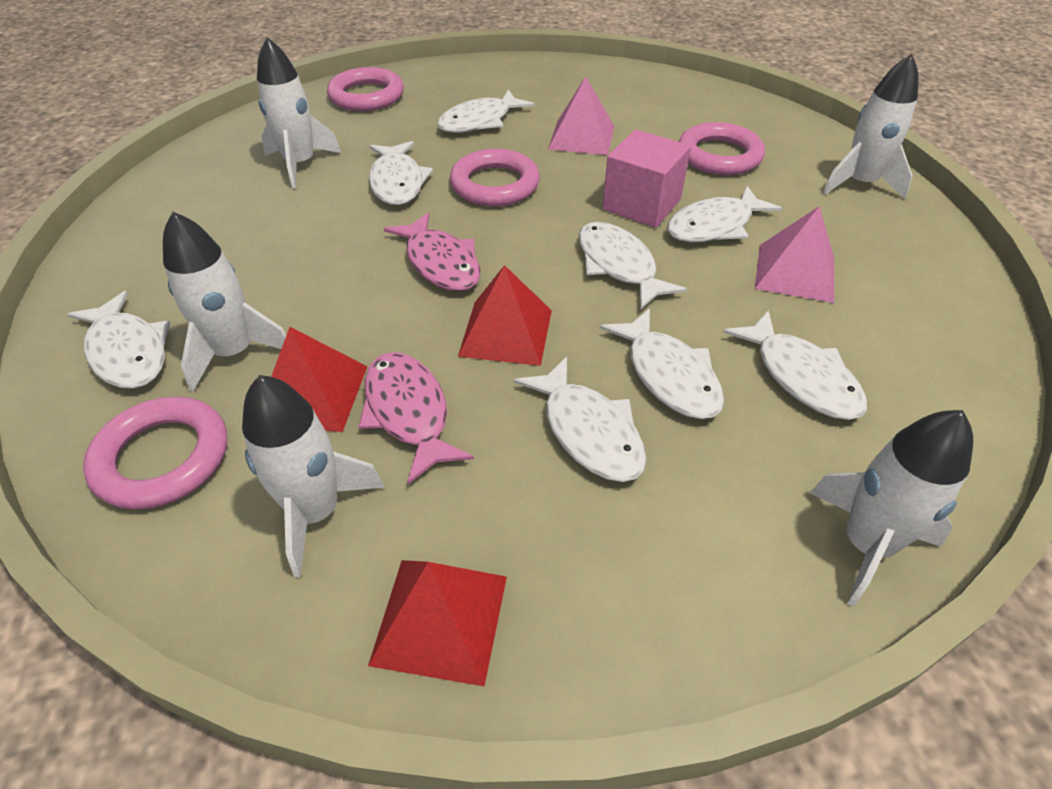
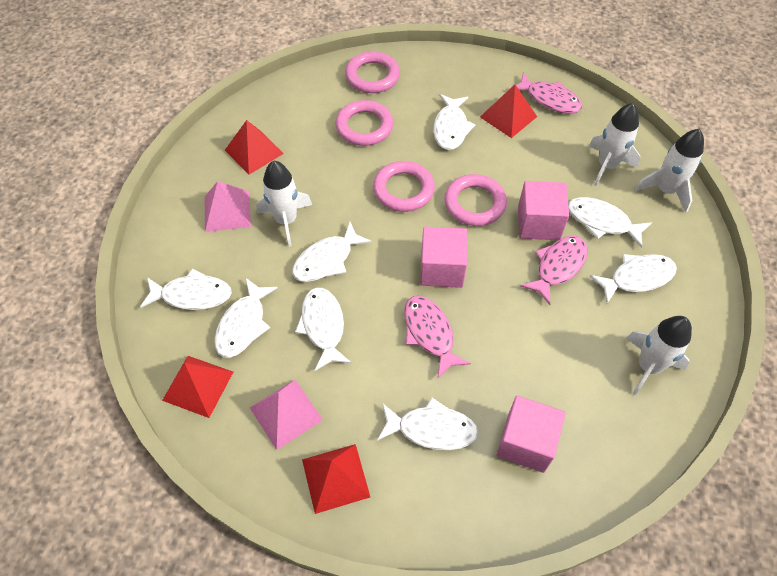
pink cube: 1 -> 3
pink fish: 2 -> 3
red pyramid: 3 -> 4
white rocket: 5 -> 4

